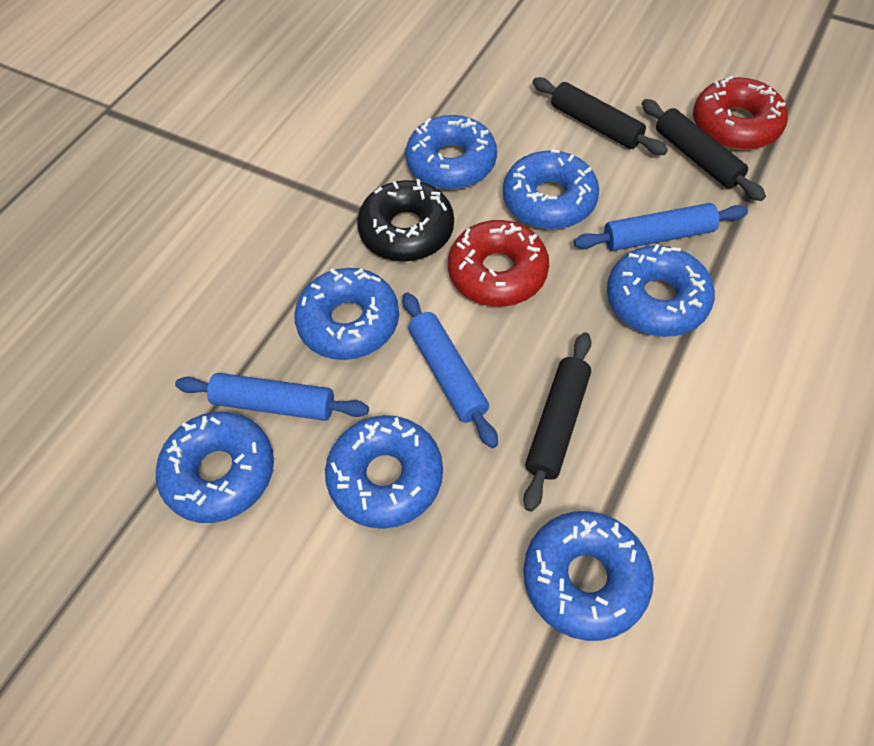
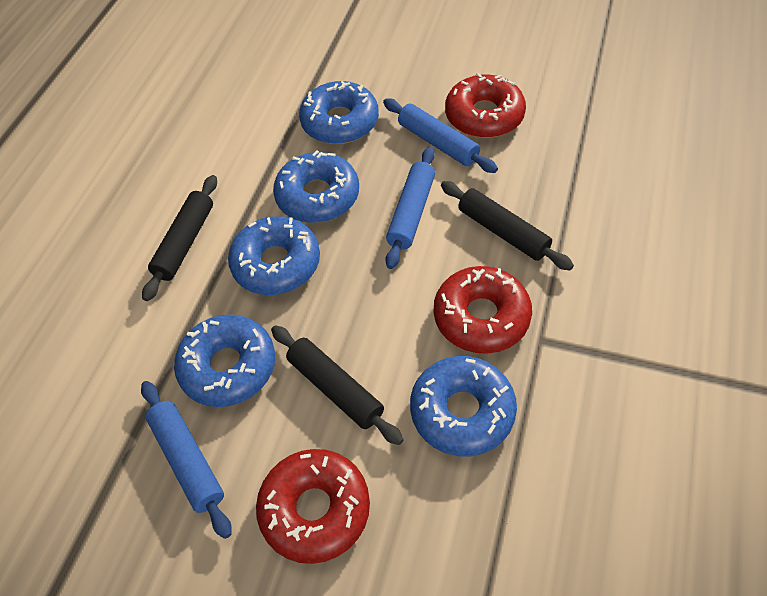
black donut: 1 -> 0
blue donut: 7 -> 5
red donut: 2 -> 3

